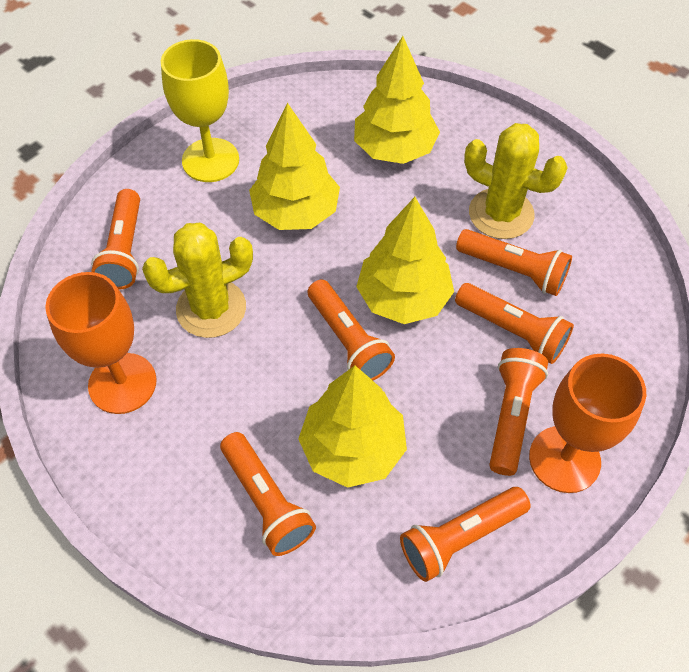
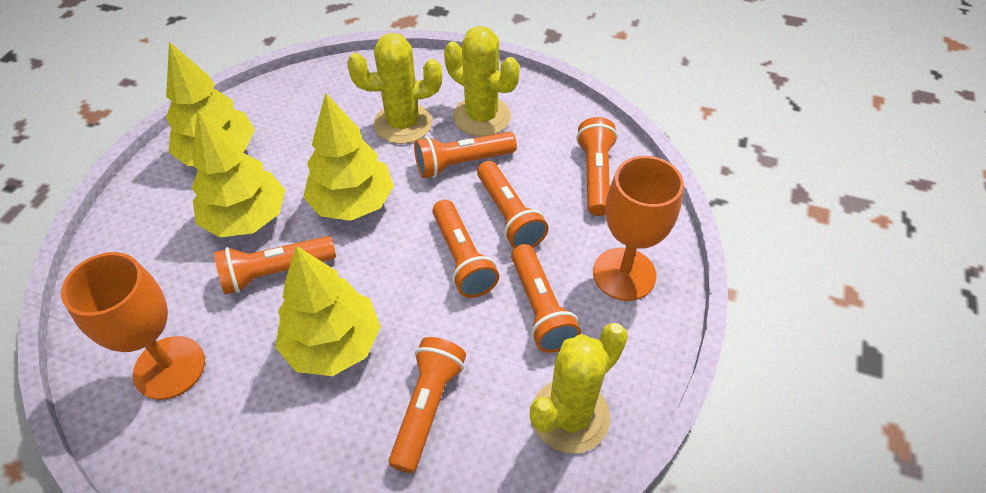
yellow cactus: 2 -> 3
yellow goblet: 1 -> 0

